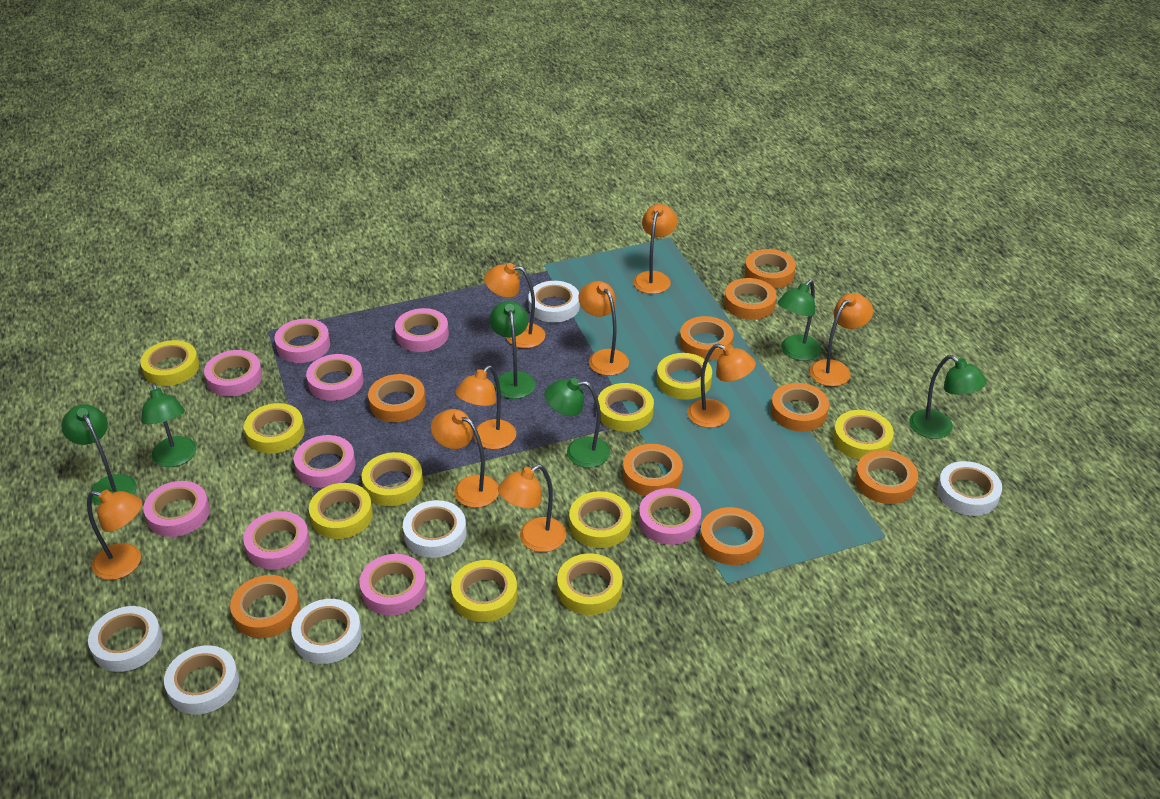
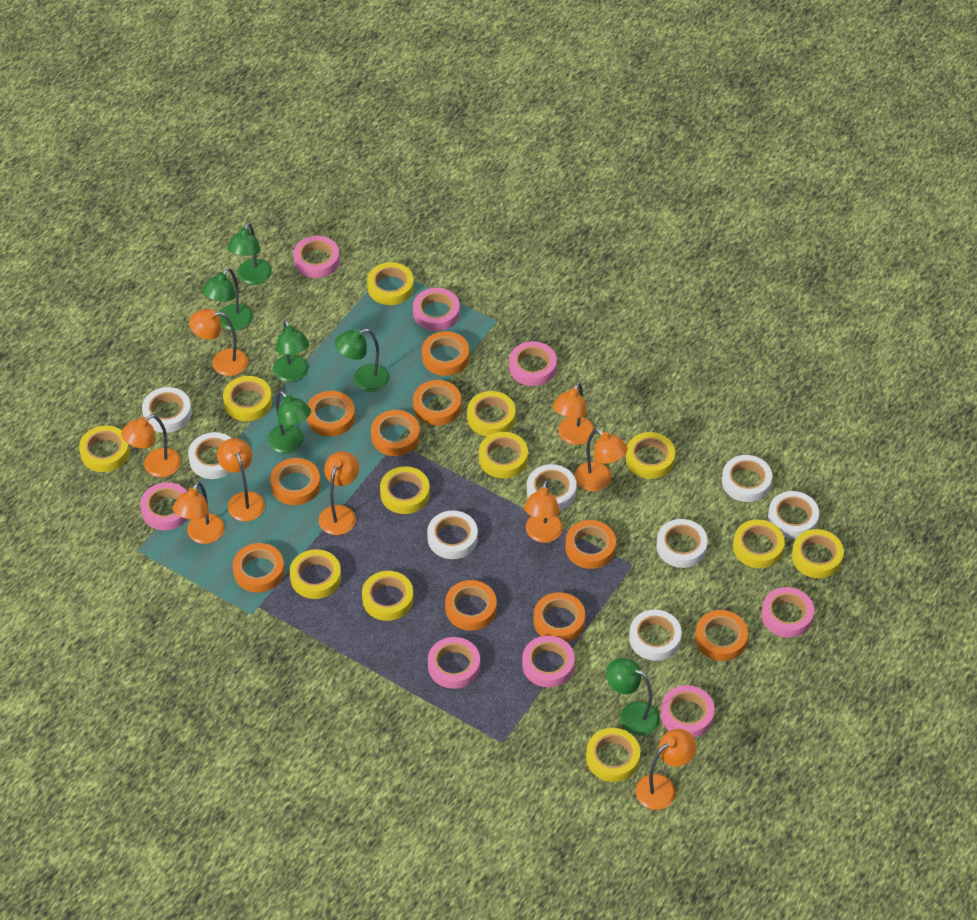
orange tape: 9 -> 10
pink tape: 9 -> 8
white tape: 6 -> 8
yellow tape: 10 -> 12

